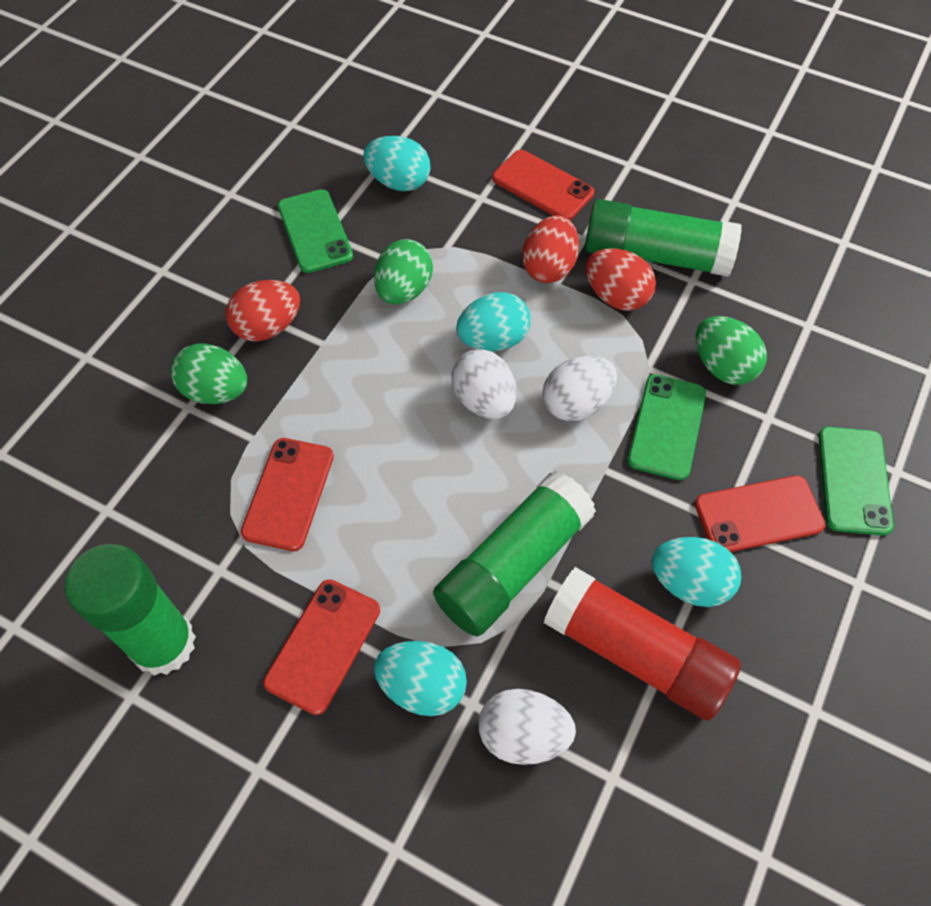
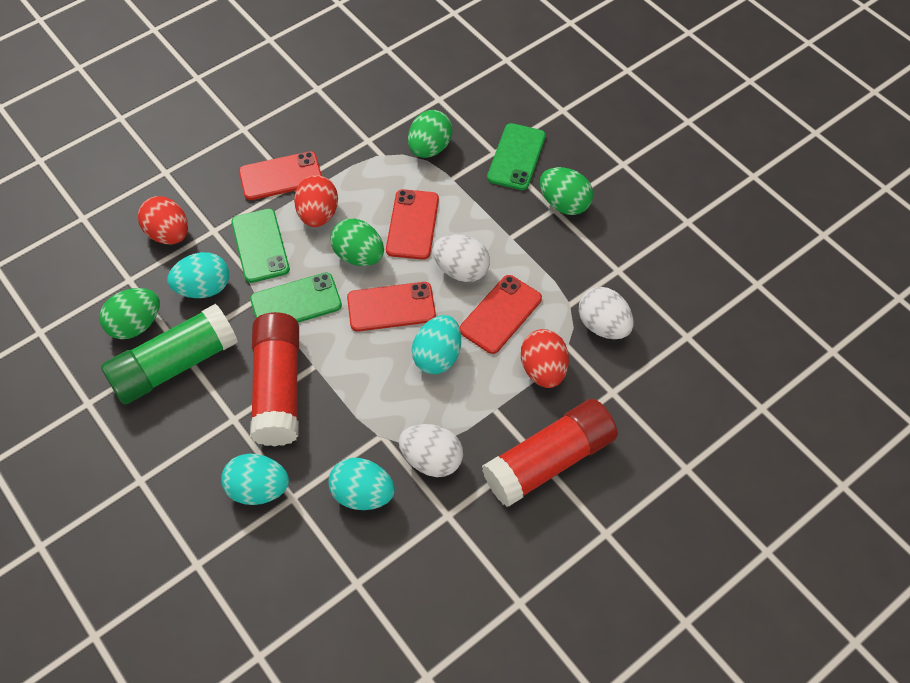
green egg: 3 -> 4
green glue stick: 3 -> 1
red glue stick: 1 -> 2

